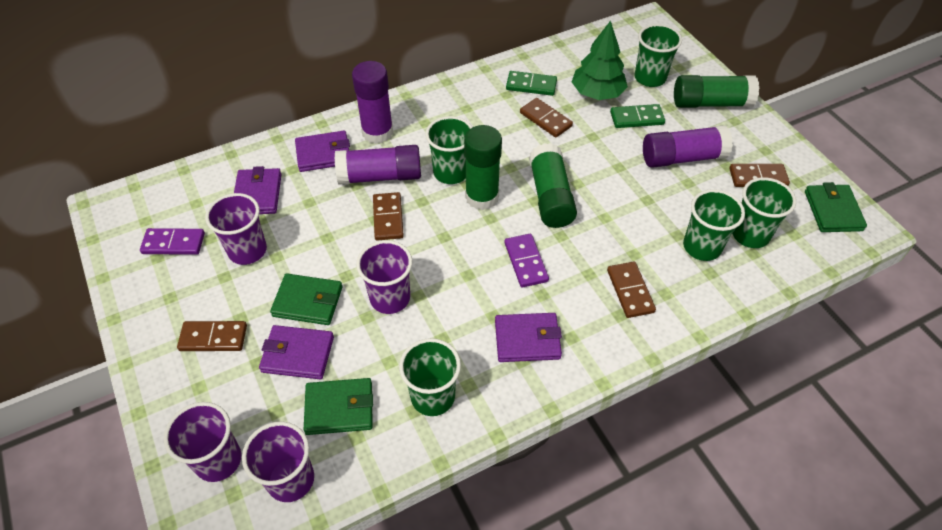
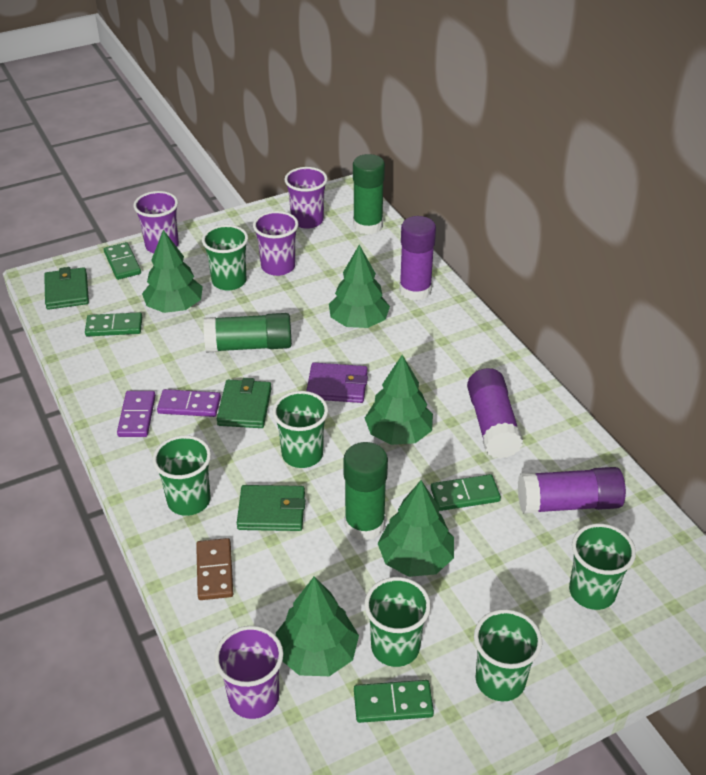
brown domino: 5 -> 1
green cup: 5 -> 6
green domino: 2 -> 4
green tree: 1 -> 5
purple wallet: 4 -> 1

